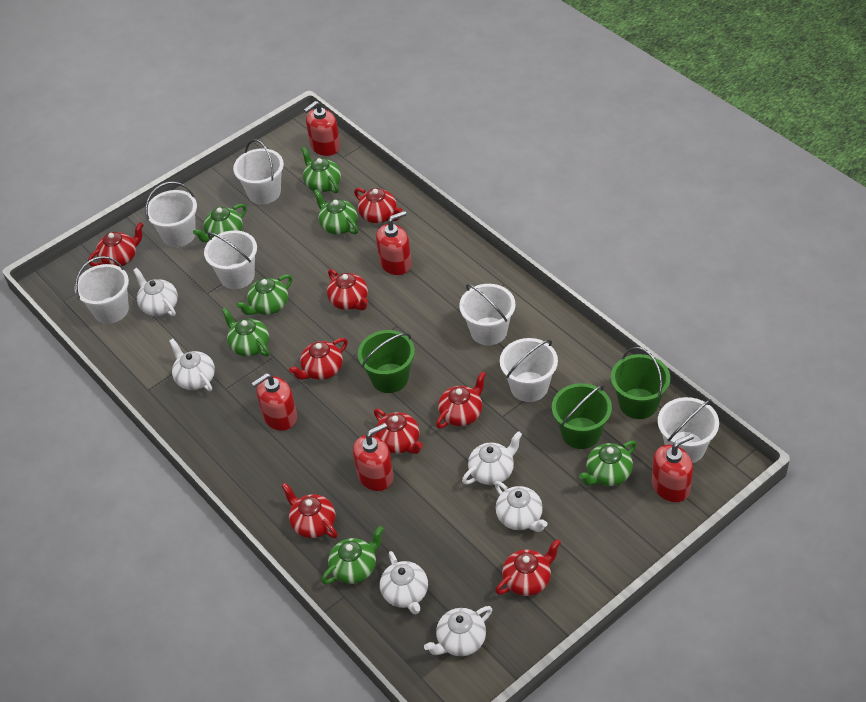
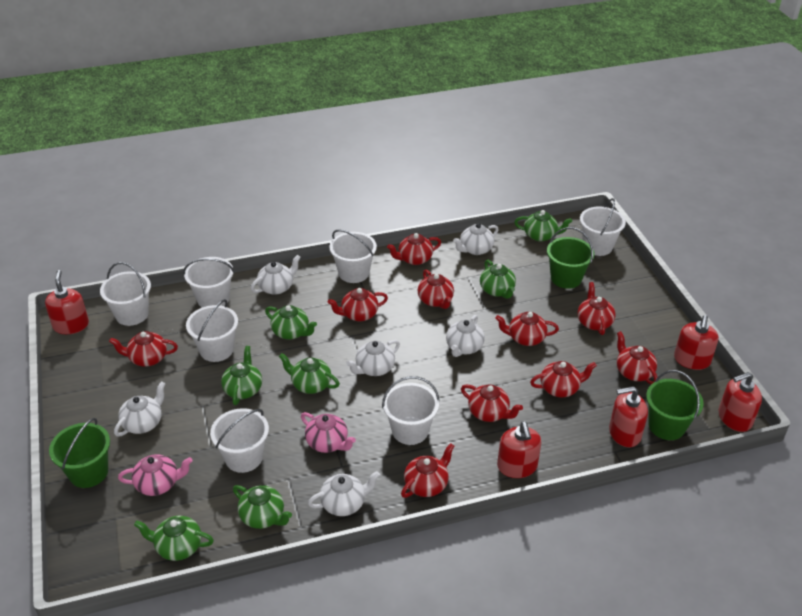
pink teapot: 0 -> 2
red teapot: 8 -> 10

